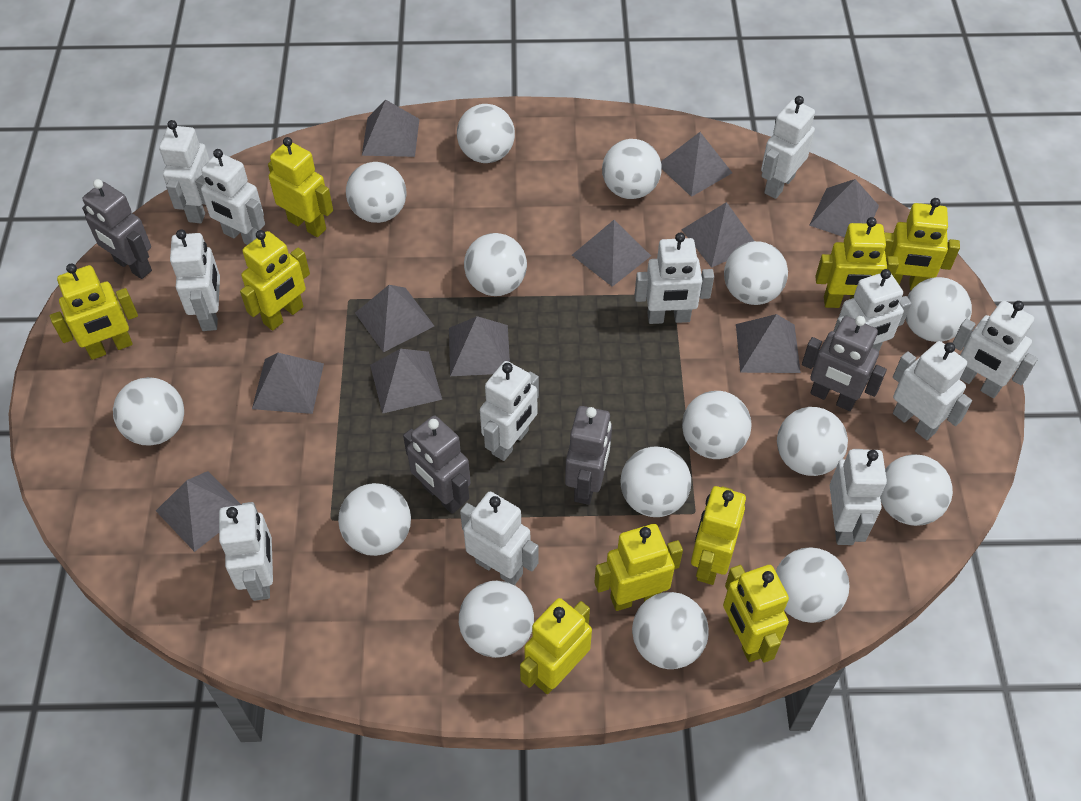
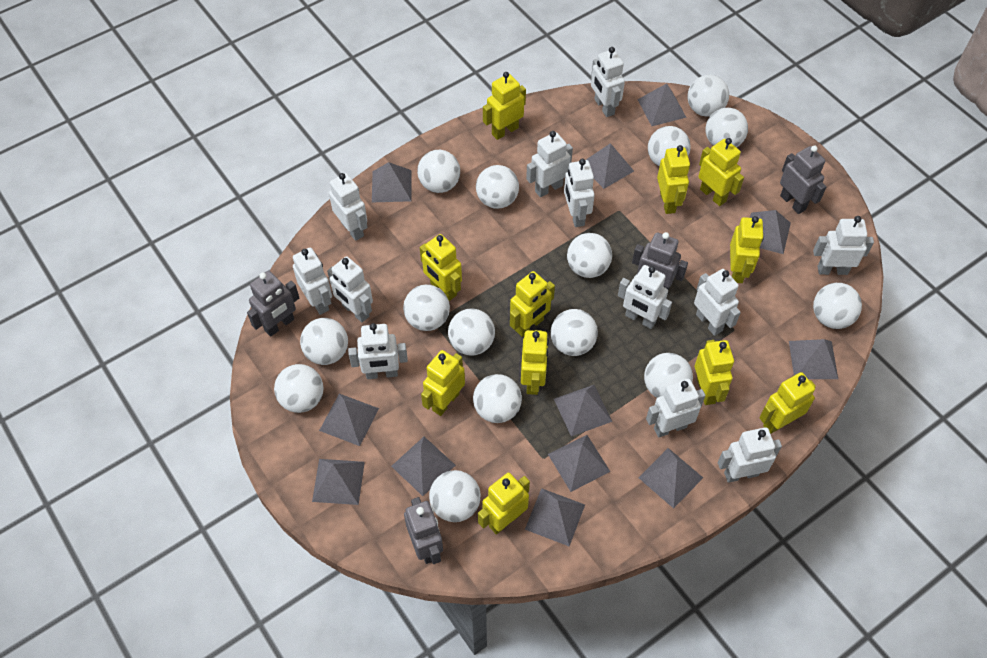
grey pyramid: 11 -> 12
yellow robot: 9 -> 11

